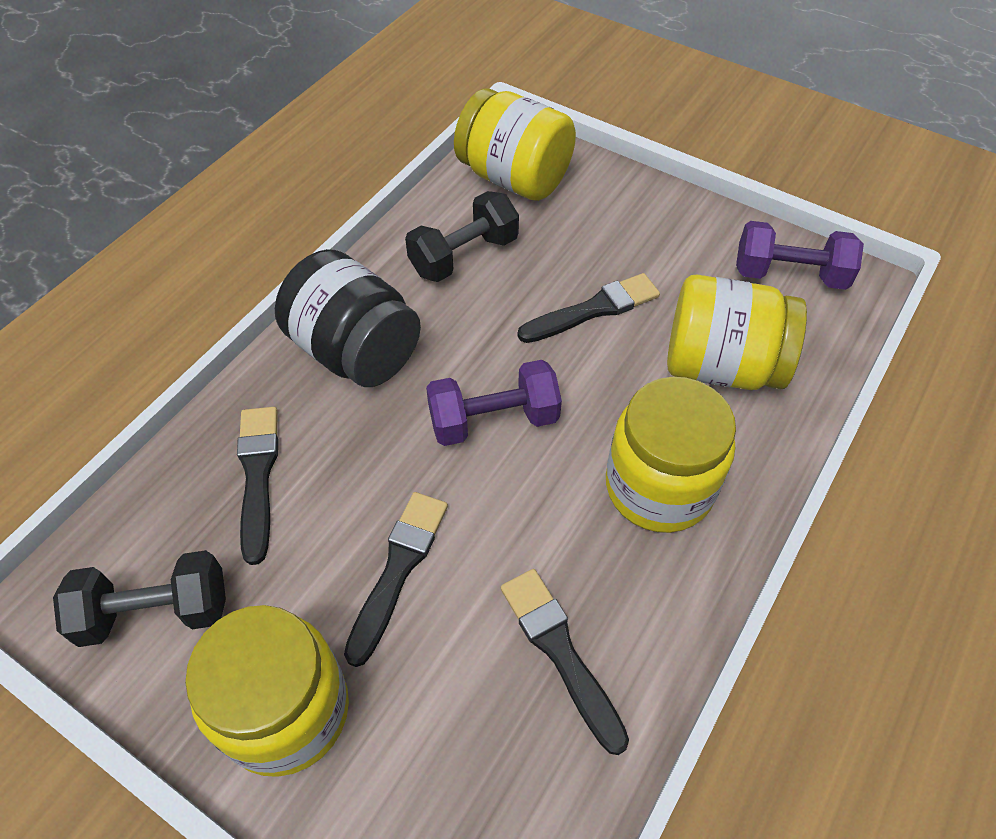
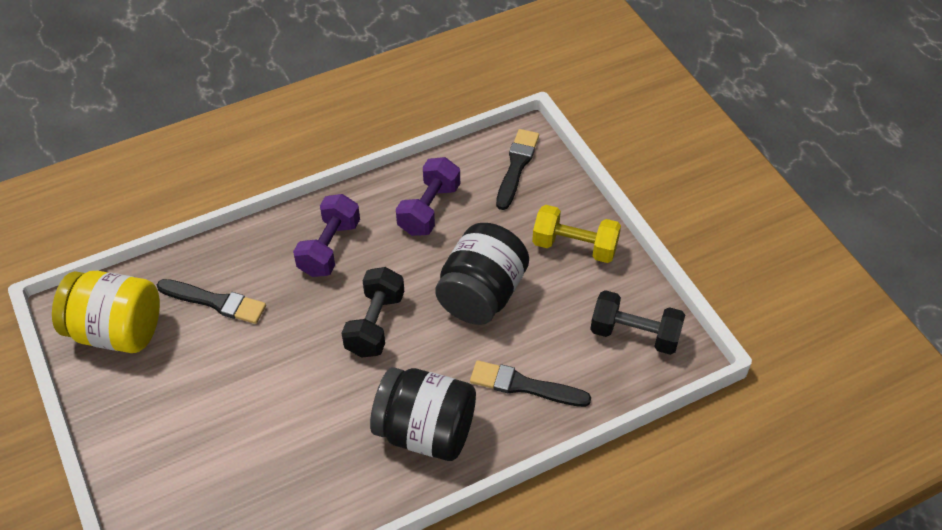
black brush: 4 -> 3
black jar: 1 -> 2
yellow dumbbell: 0 -> 1
yellow jar: 4 -> 1

